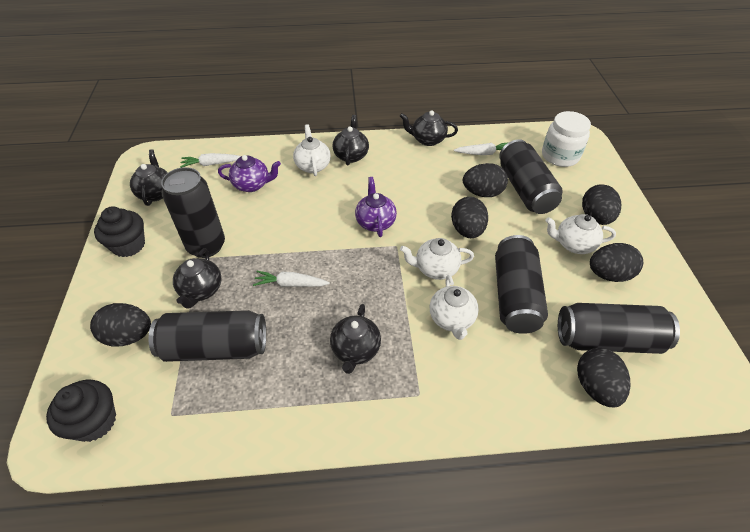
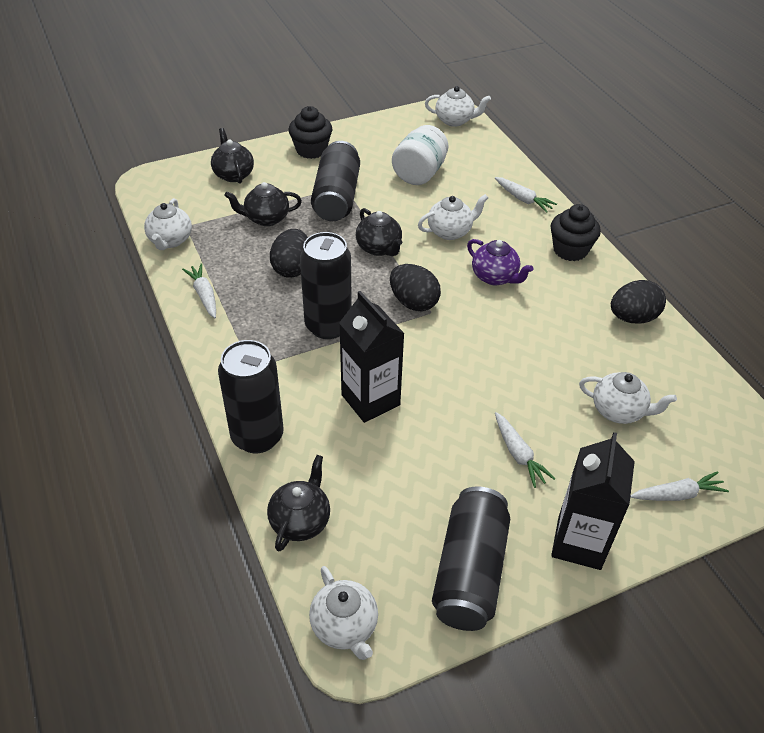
black can: 5 -> 4
black carton: 0 -> 2
black egg: 6 -> 3
black teapot: 5 -> 4
purple teapot: 2 -> 1
white carrot: 3 -> 4
white teapot: 4 -> 5

